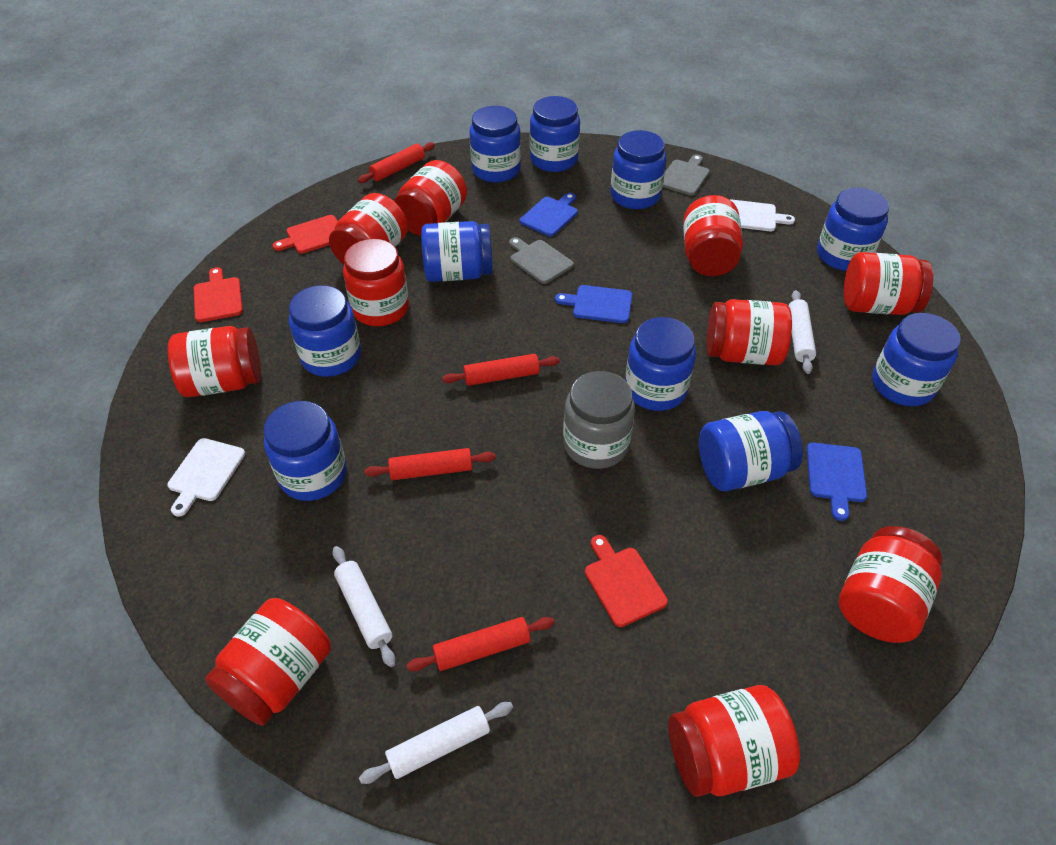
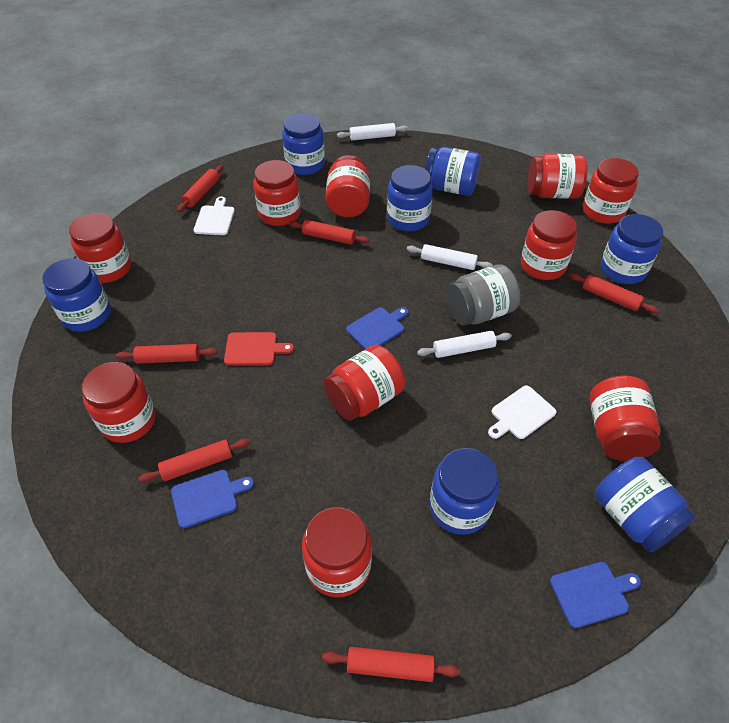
blue jar: 10 -> 7
grey cutting board: 2 -> 0
red cutting board: 3 -> 1
red rolling pin: 4 -> 6

